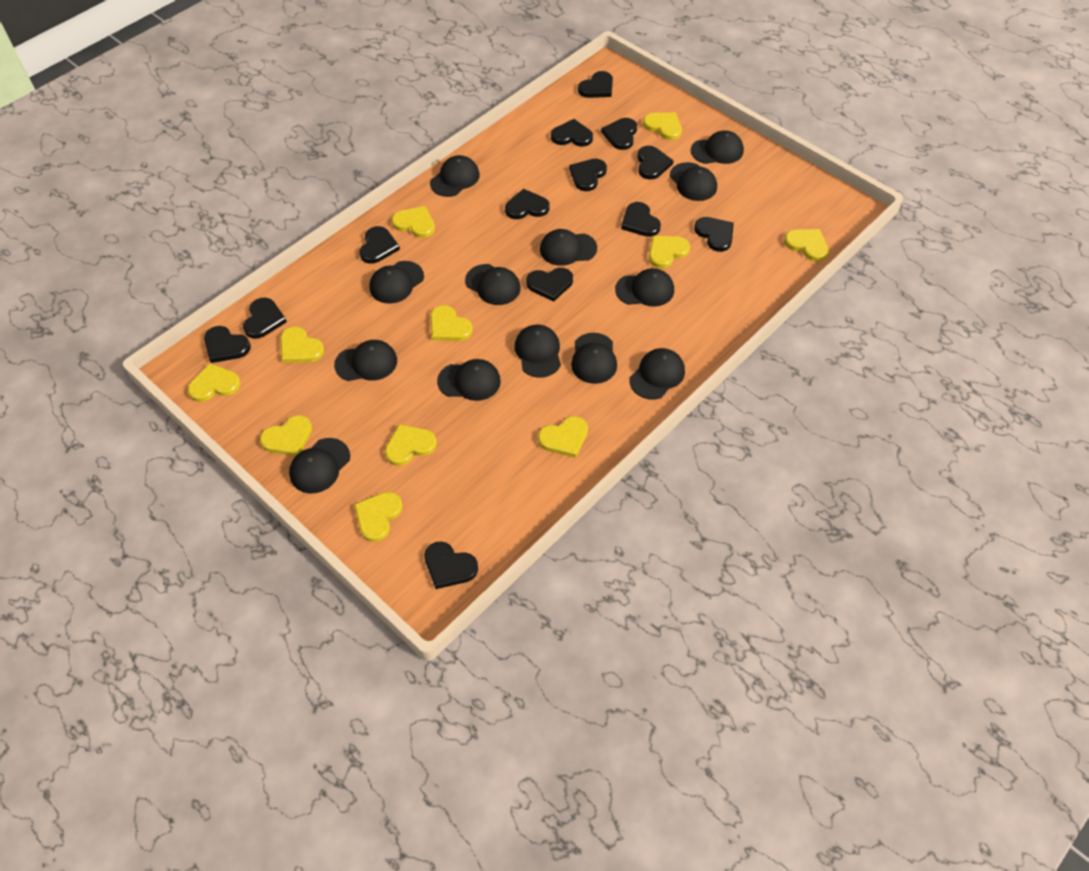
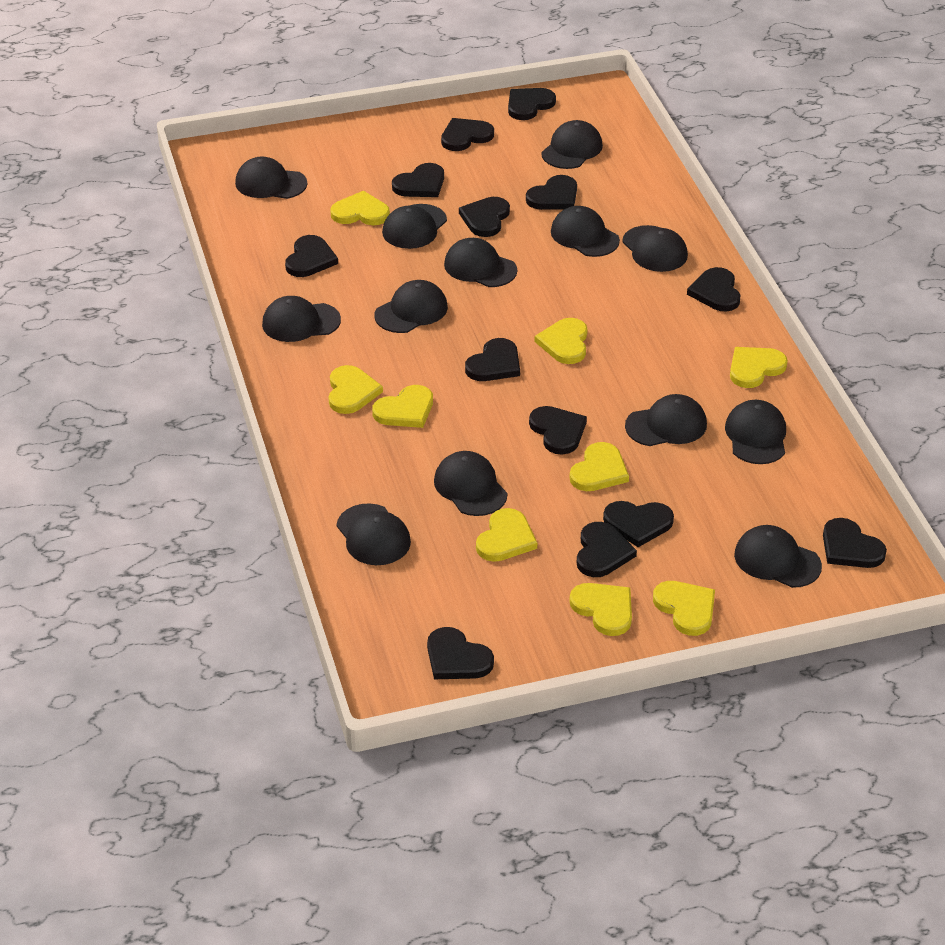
yellow heart: 11 -> 9

